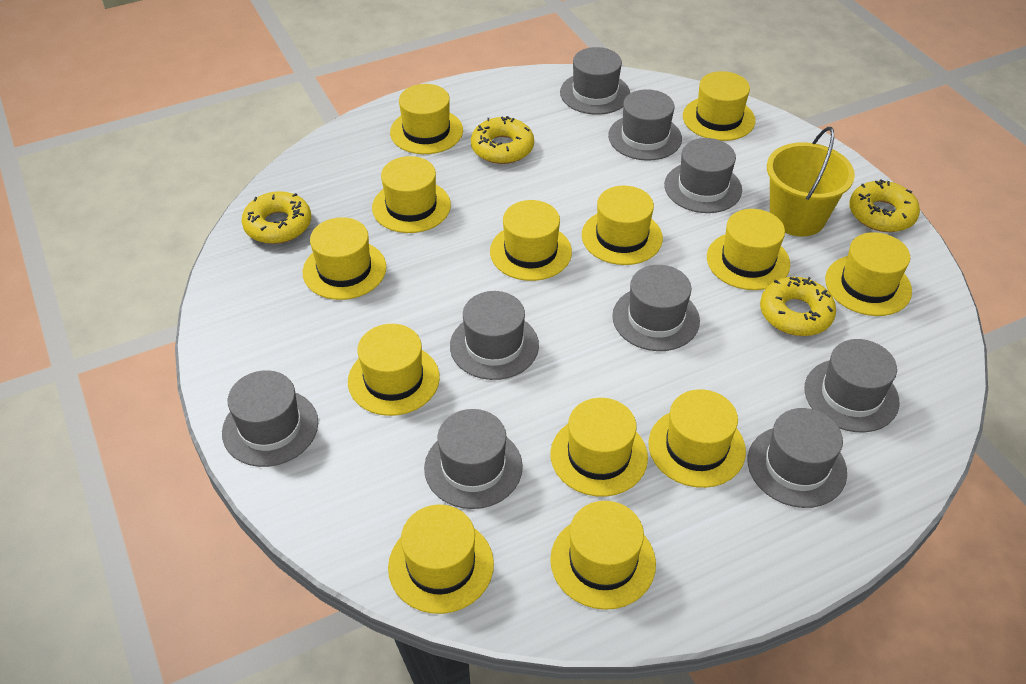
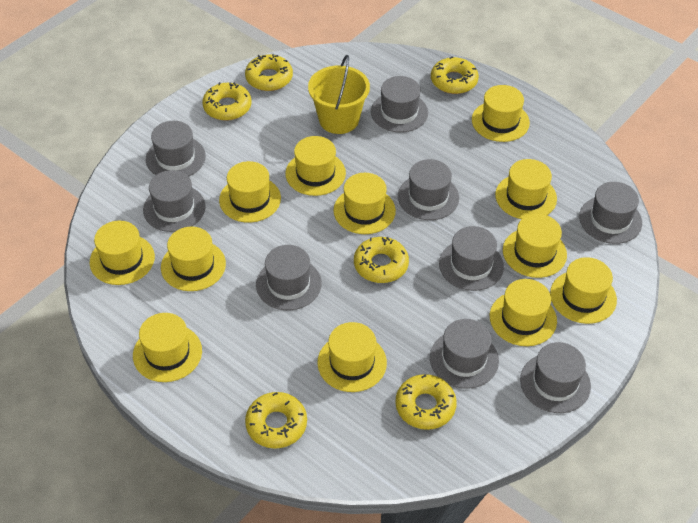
yellow donut: 4 -> 6
yellow hat: 13 -> 12

